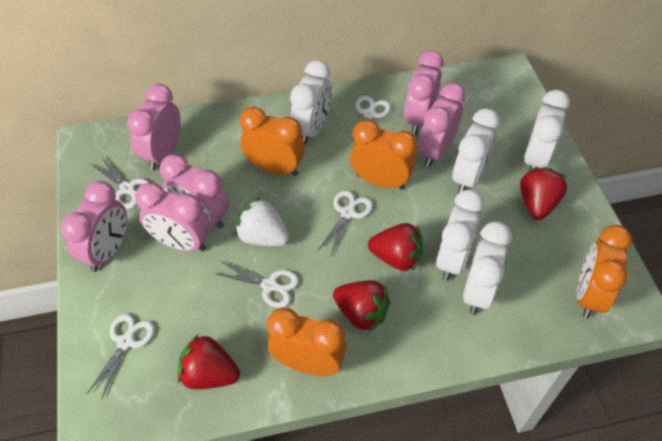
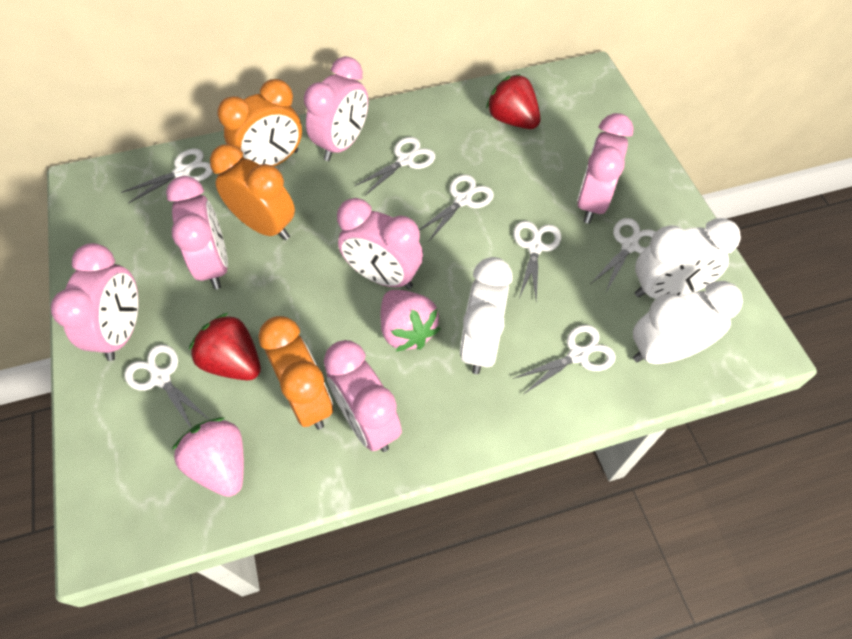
orange clock: 4 -> 3
pink strawberry: 0 -> 2
red strawberry: 4 -> 2
white clock: 5 -> 3
white scissors: 5 -> 7
white strawberry: 1 -> 0

